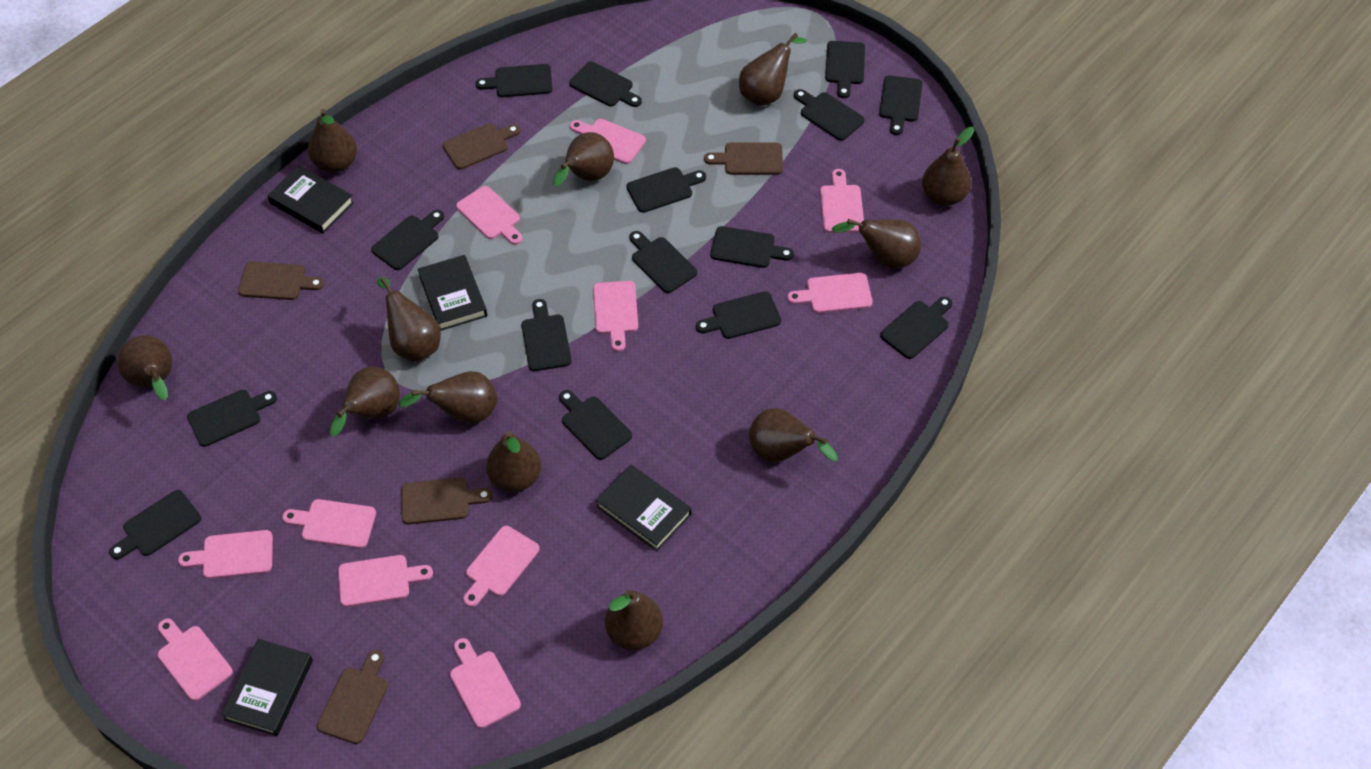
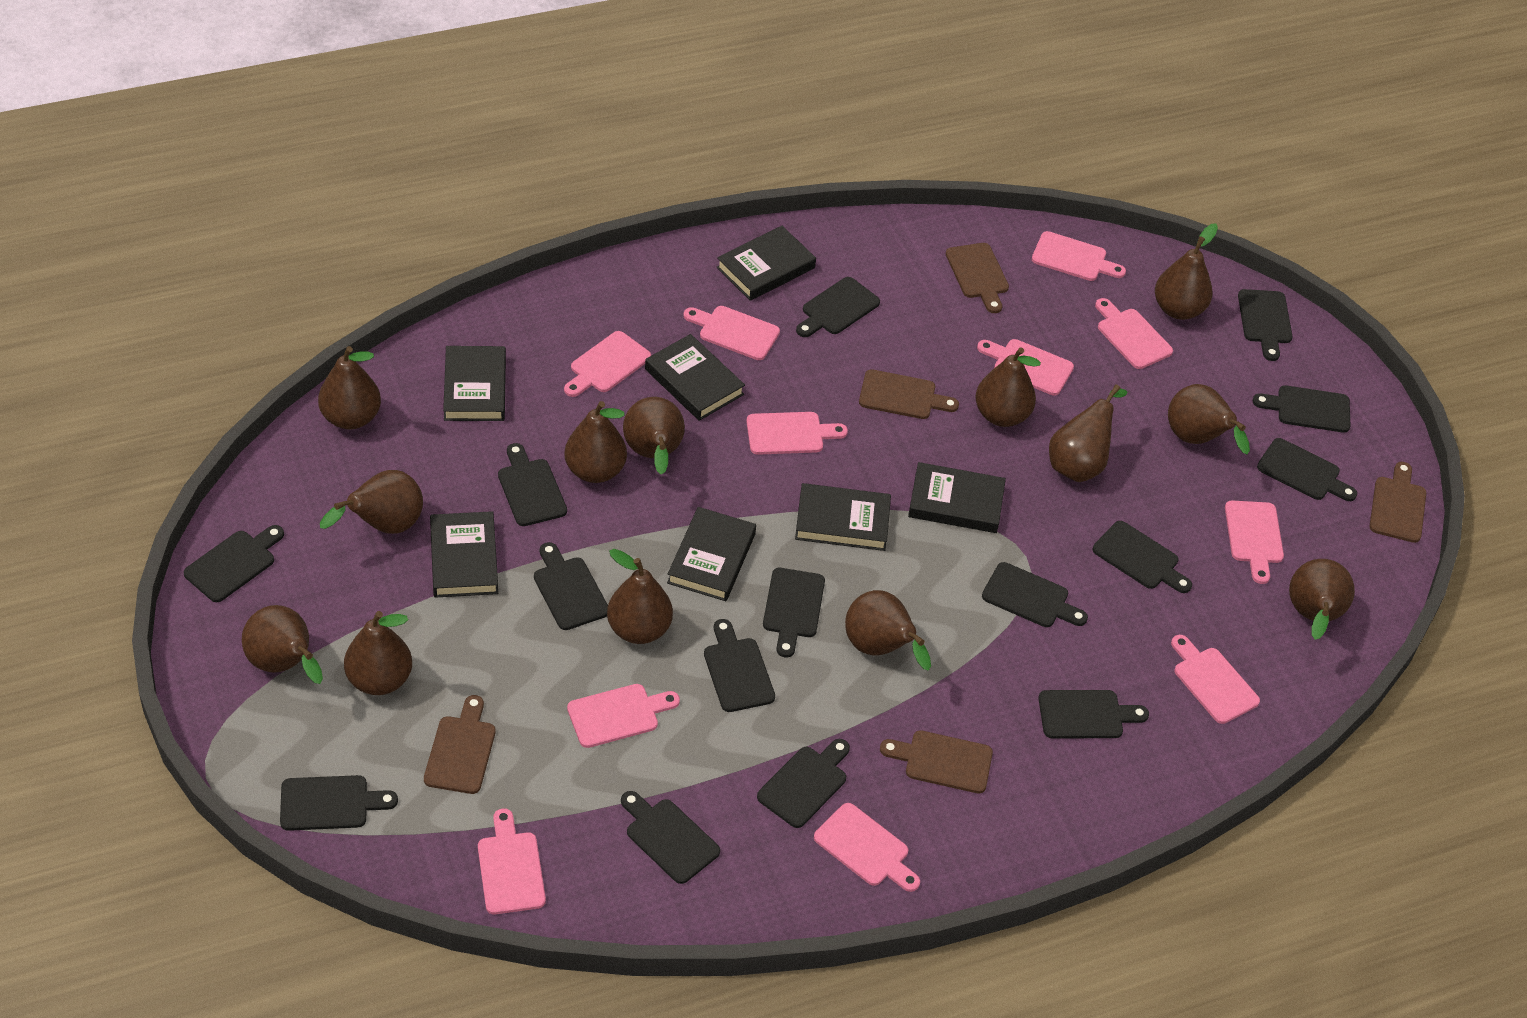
black book: 4 -> 7
brown pear: 12 -> 13

